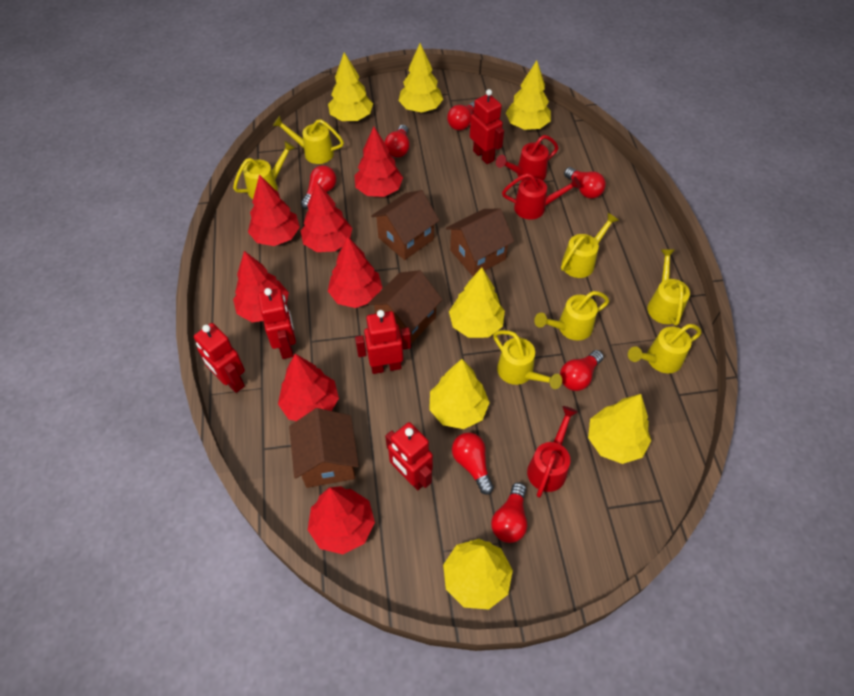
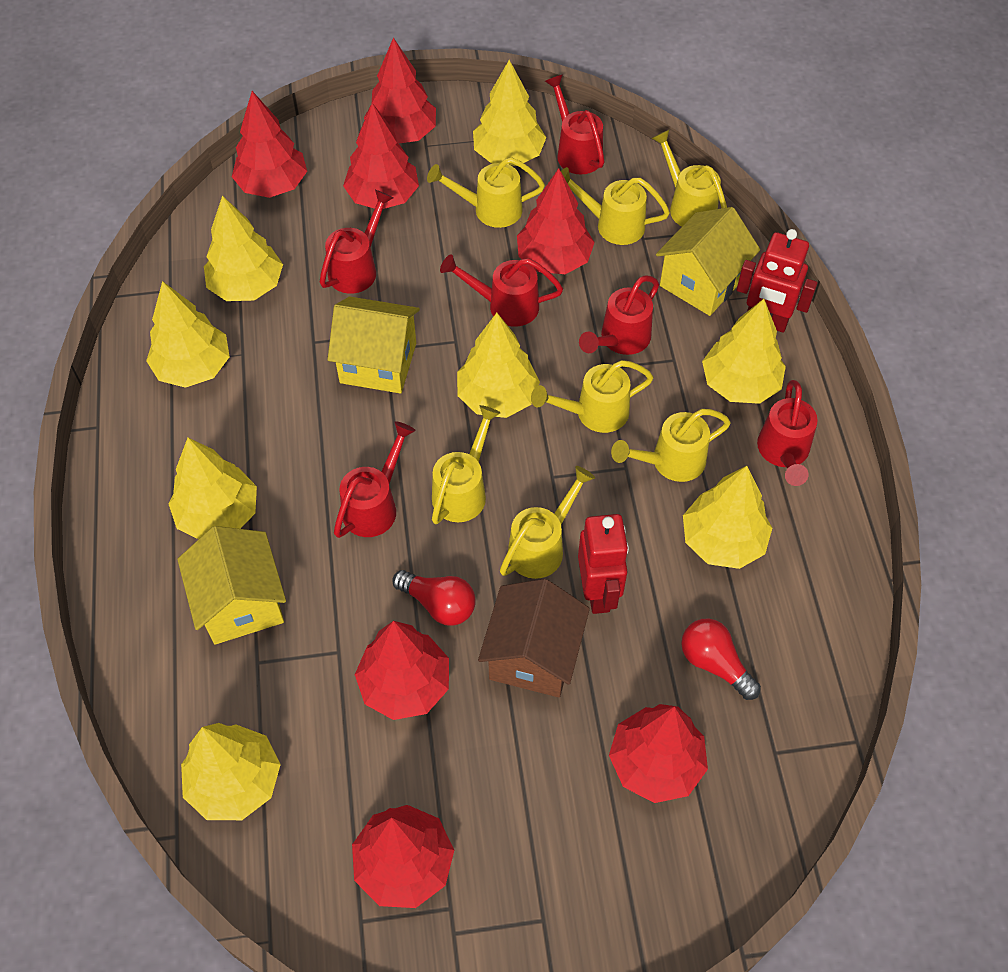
brown house: 4 -> 1
red light bulb: 7 -> 2
red robot: 5 -> 2
red watering can: 3 -> 6
yellow house: 0 -> 3
yellow tree: 7 -> 8

